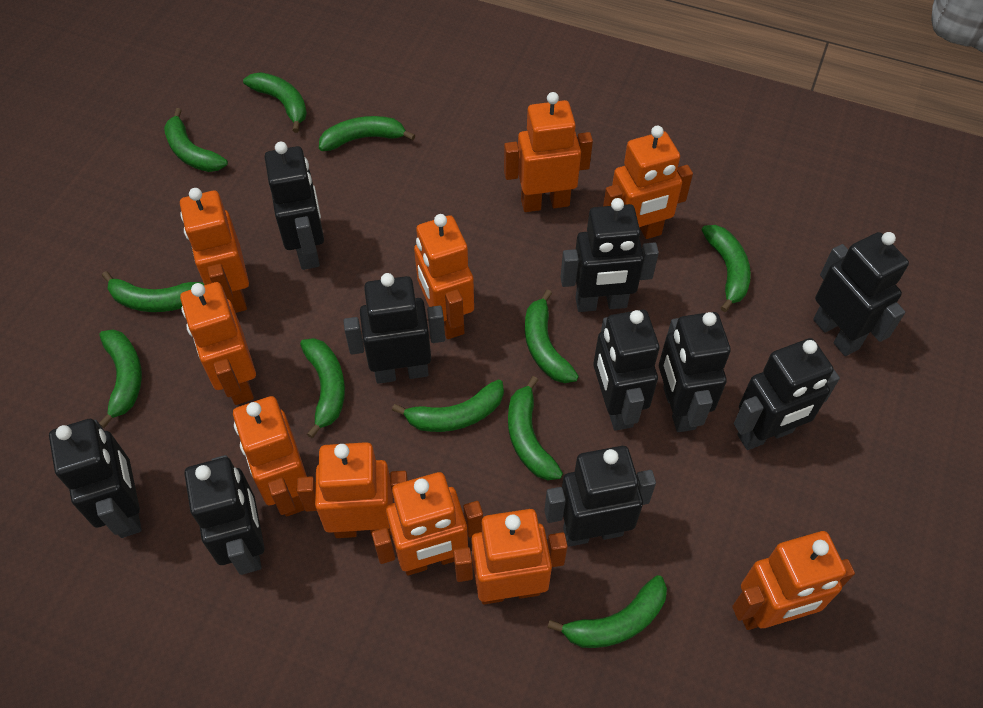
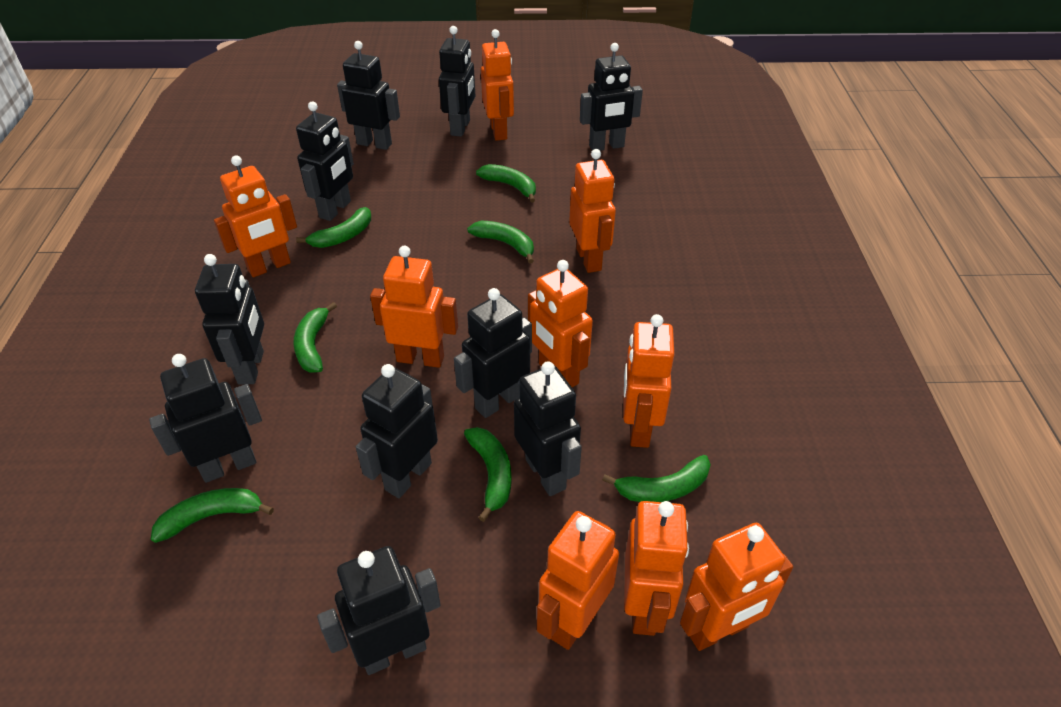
green banana: 11 -> 7
orange robot: 10 -> 9

